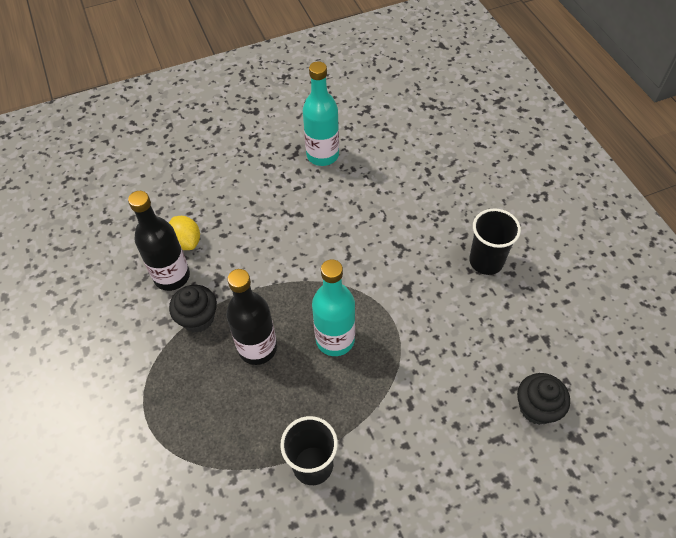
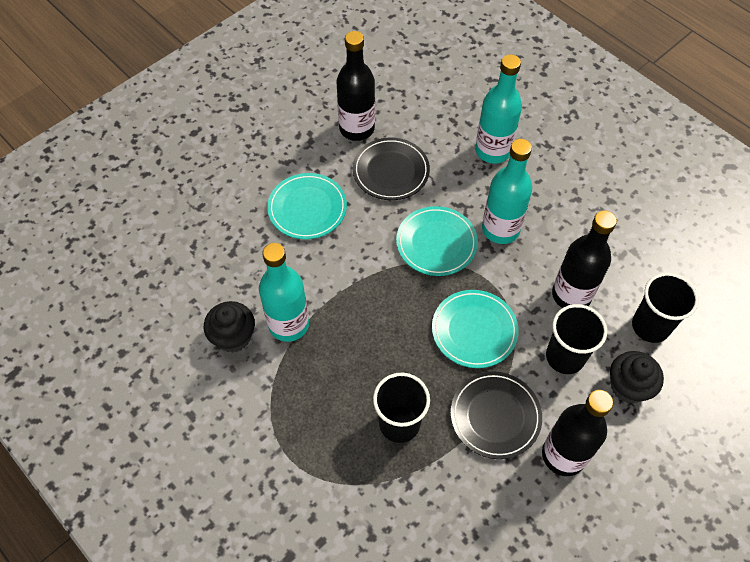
black bottle: 2 -> 3
black cup: 2 -> 3
black plate: 0 -> 2
turquoise bottle: 2 -> 3
turquoise plate: 0 -> 3
yellow lemon: 1 -> 0

